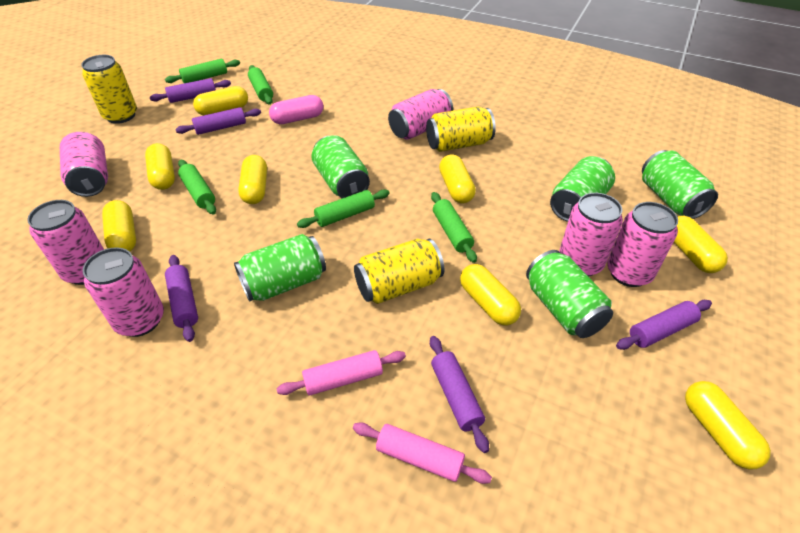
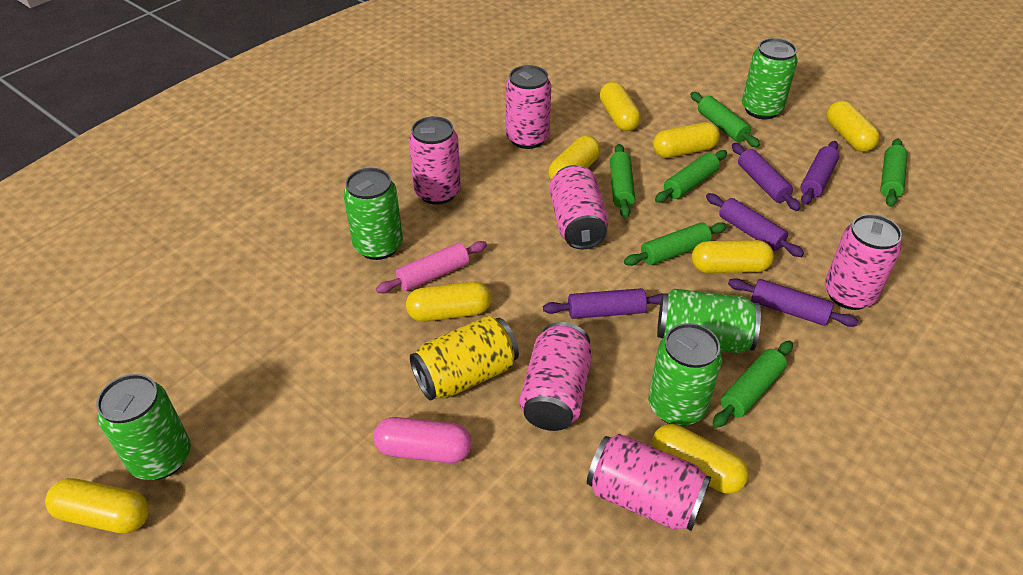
green rolling pin: 5 -> 6
pink rolling pin: 2 -> 1
yellow can: 3 -> 1

